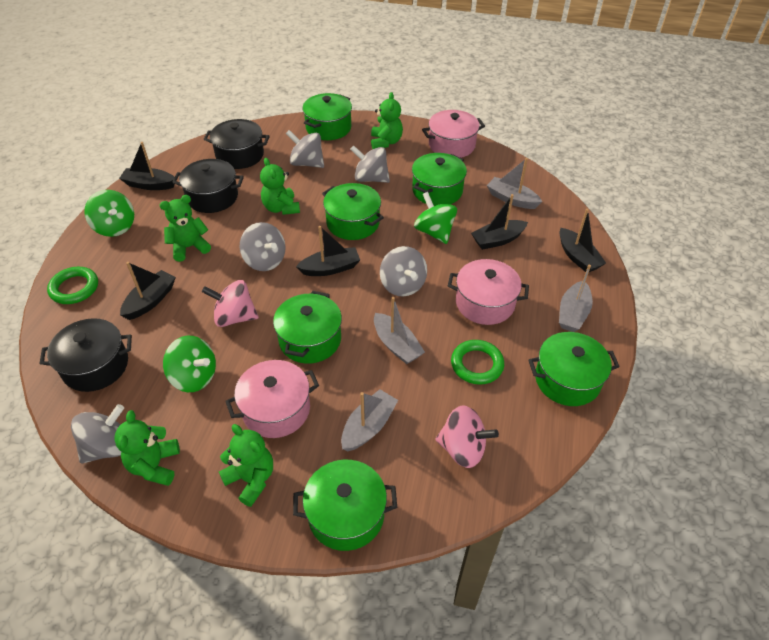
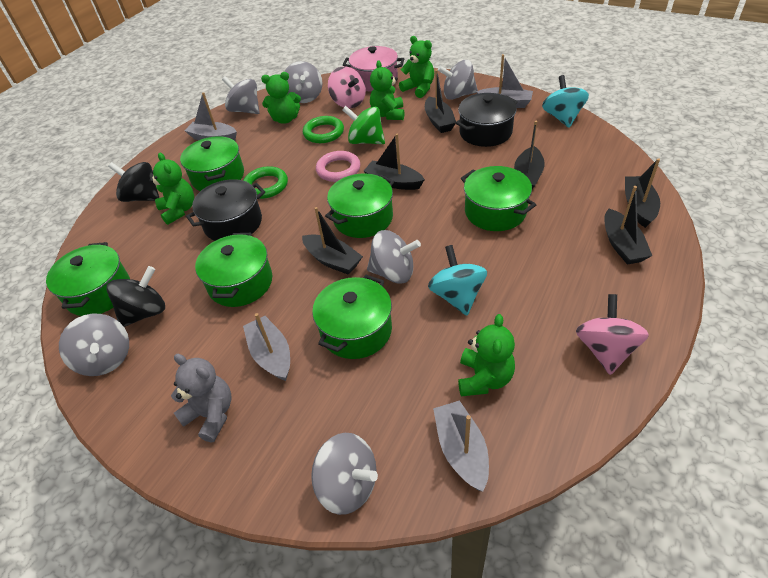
black boat: 5 -> 6
black pot: 3 -> 2
black spinning top: 0 -> 2
green spinning top: 3 -> 1
grey spinning top: 5 -> 6
grey teddy bear: 0 -> 1
pink pot: 3 -> 1
pink ring: 0 -> 1
turquoise spinning top: 0 -> 2

